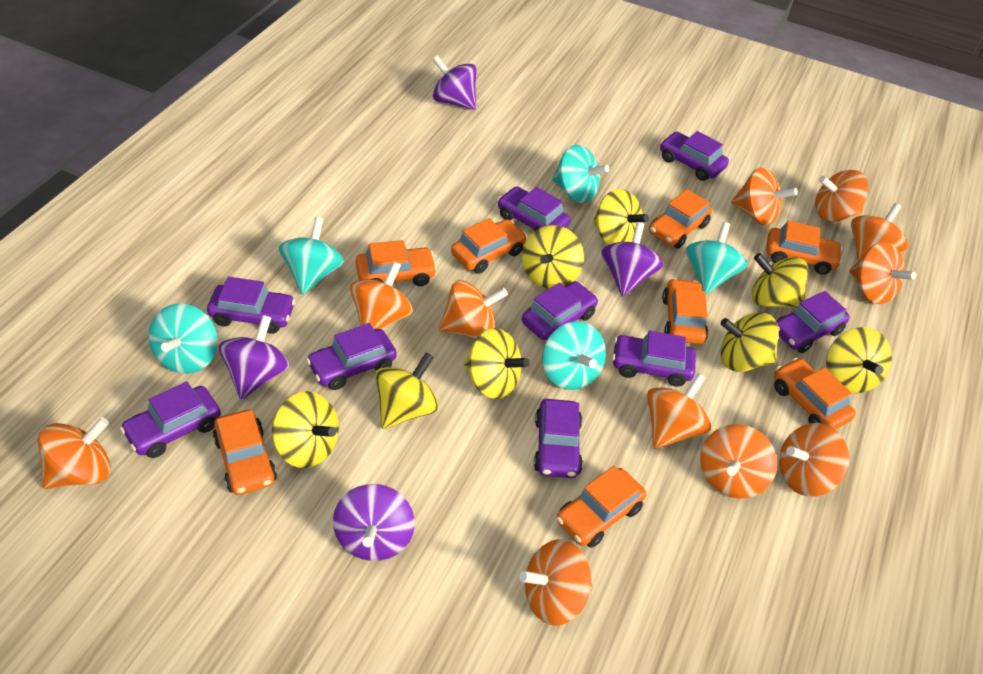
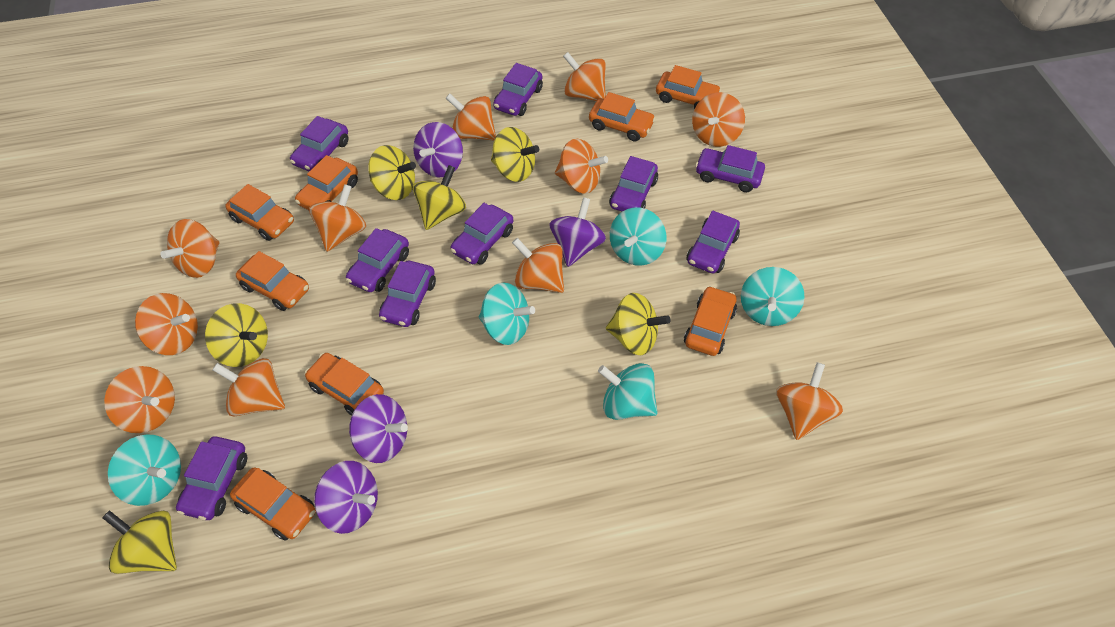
yellow spinning top: 8 -> 6

